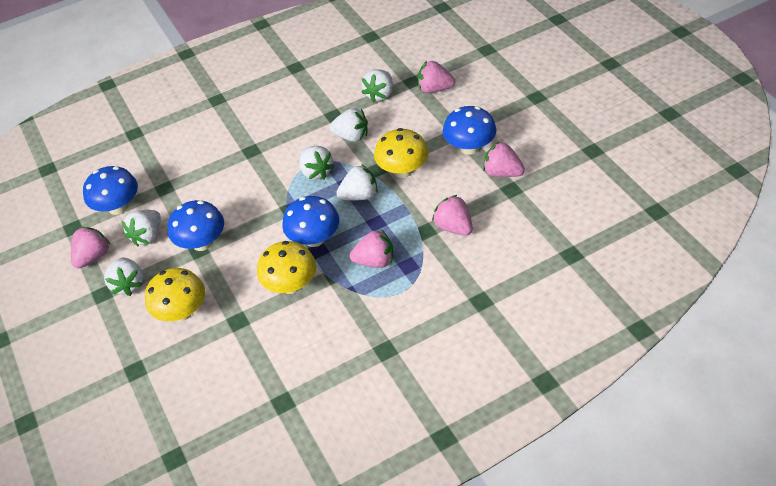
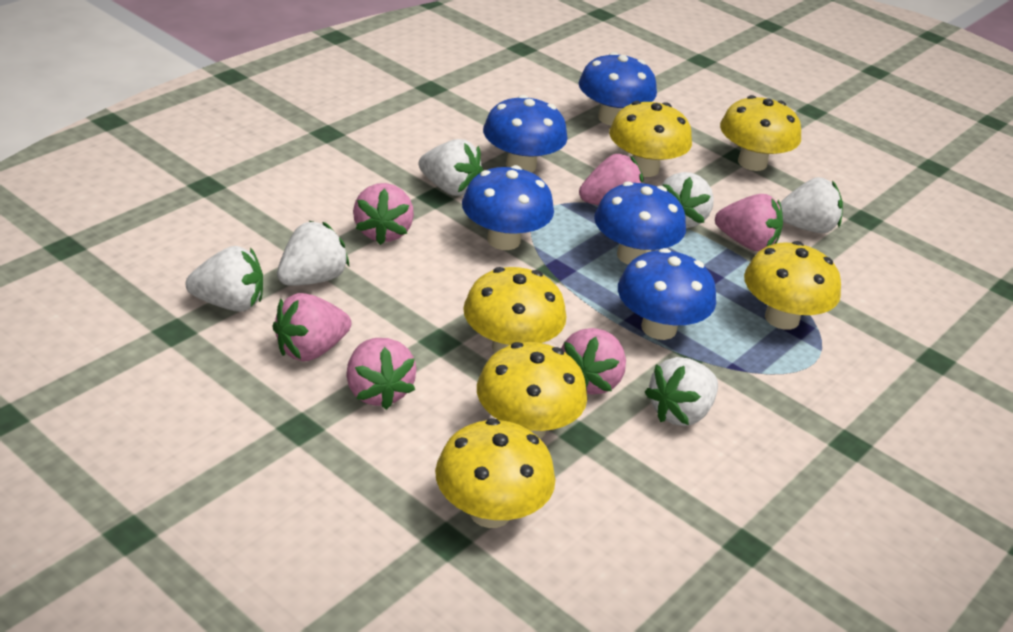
blue mushroom: 4 -> 5
pink strawberry: 5 -> 6
yellow mushroom: 3 -> 6

